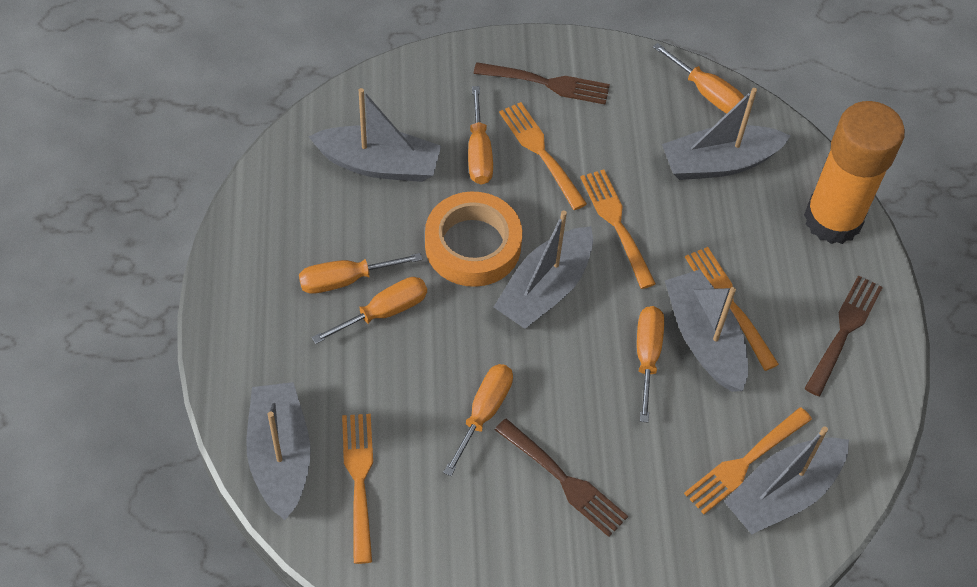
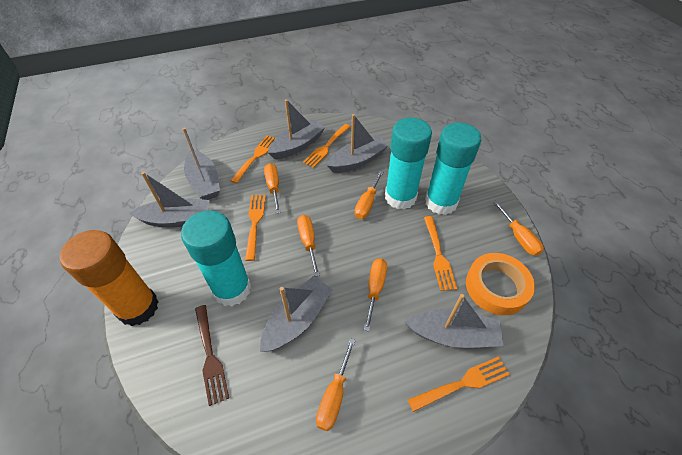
brown fork: 3 -> 1
turquoise glue stick: 0 -> 3

